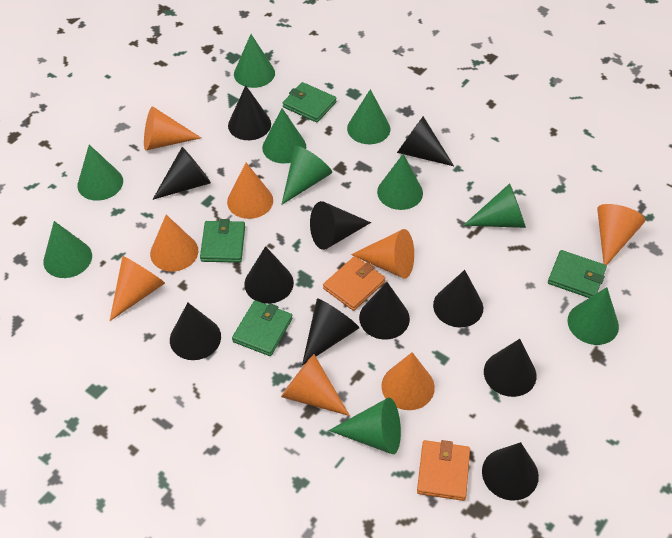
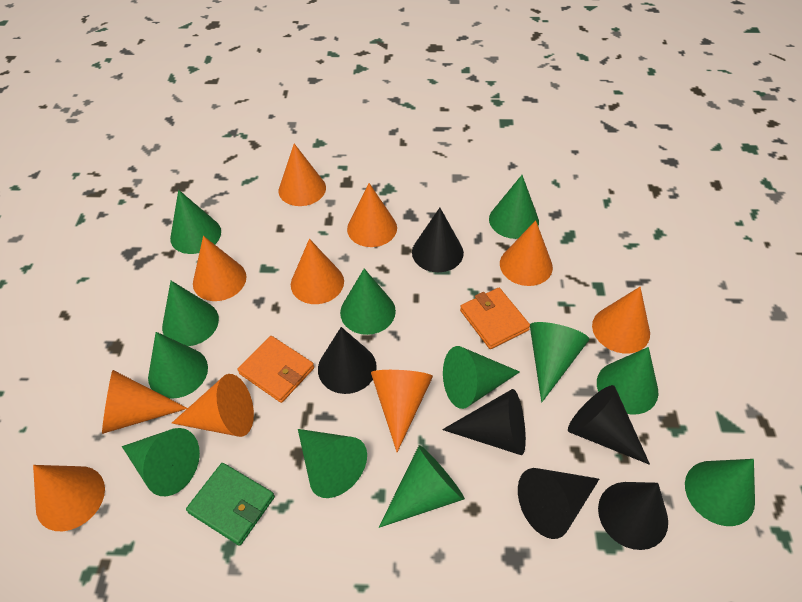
black cone: 11 -> 6
green cone: 10 -> 12
green wallet: 4 -> 1
orange cone: 8 -> 10

